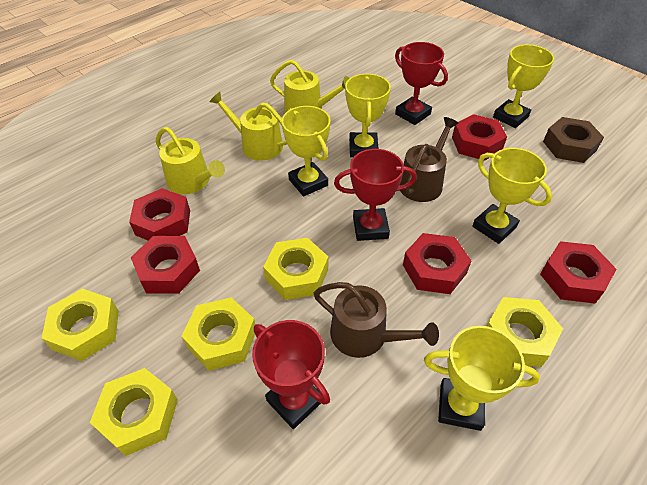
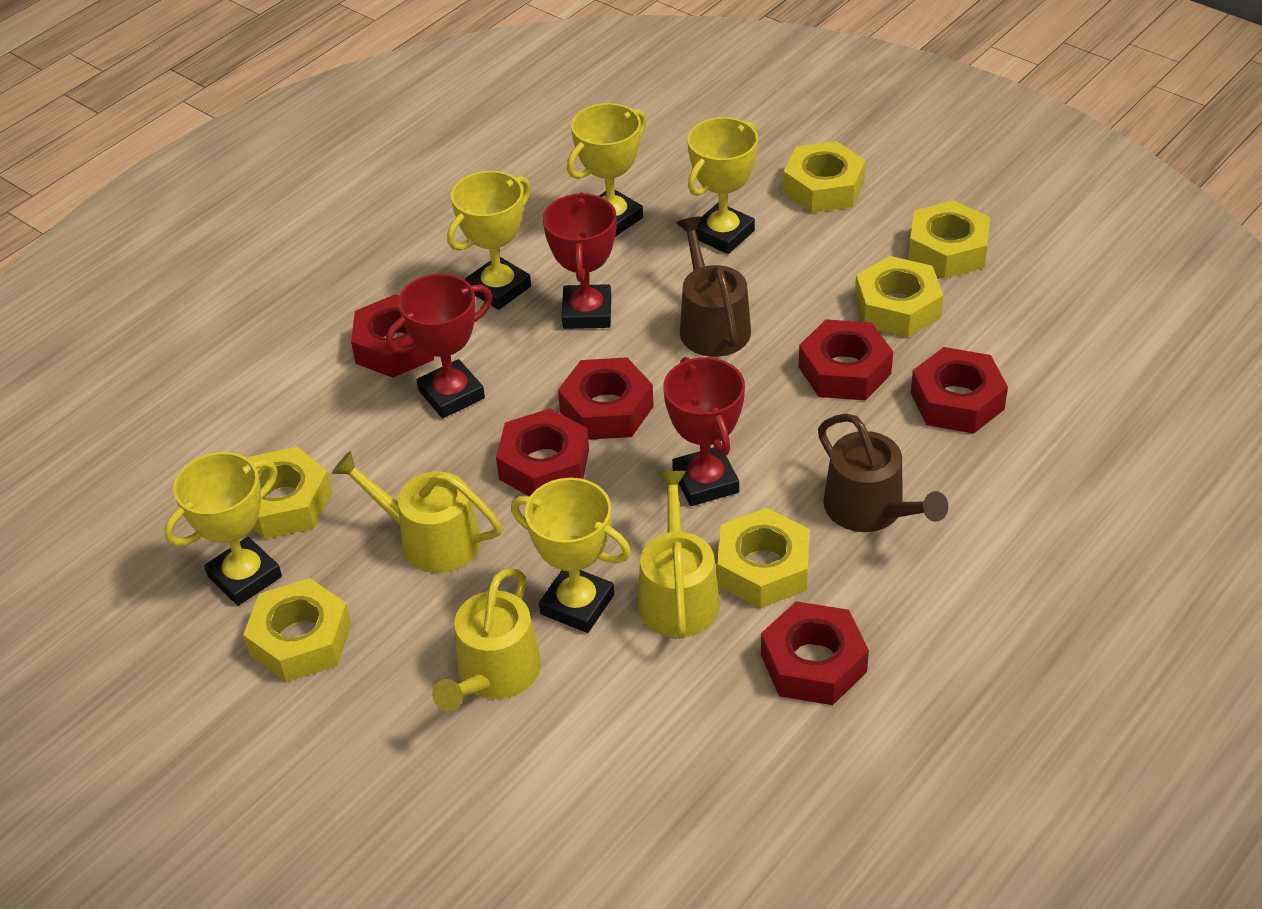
brown nut: 1 -> 0
red nut: 5 -> 6
yellow nut: 5 -> 6

